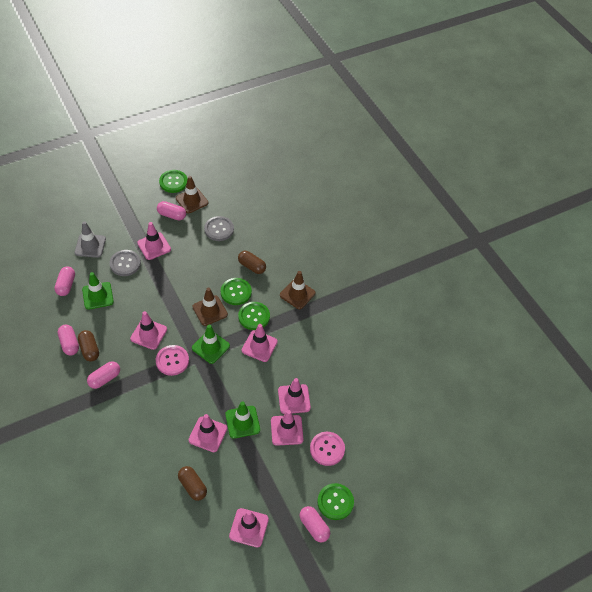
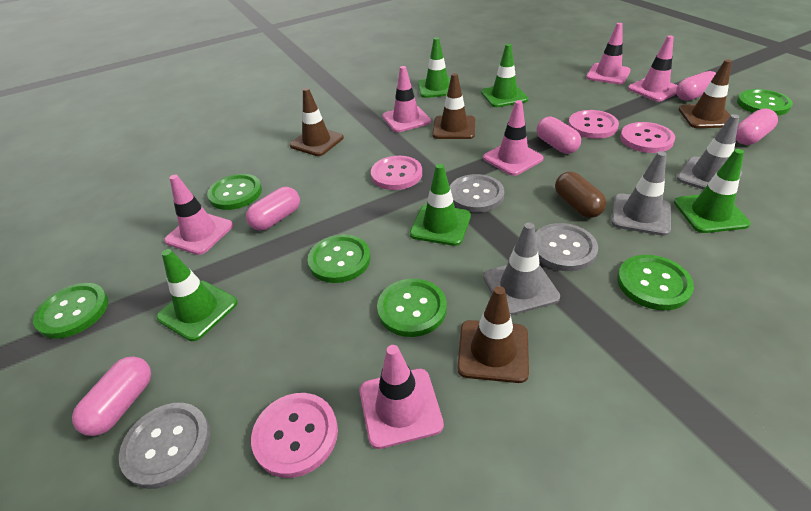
brown capsule: 3 -> 1
brown traffic cone: 3 -> 4
green button: 4 -> 6
green traffic cone: 3 -> 5
grey button: 2 -> 3
grey traffic cone: 1 -> 3
pink button: 2 -> 4
pink traffic cone: 7 -> 6

